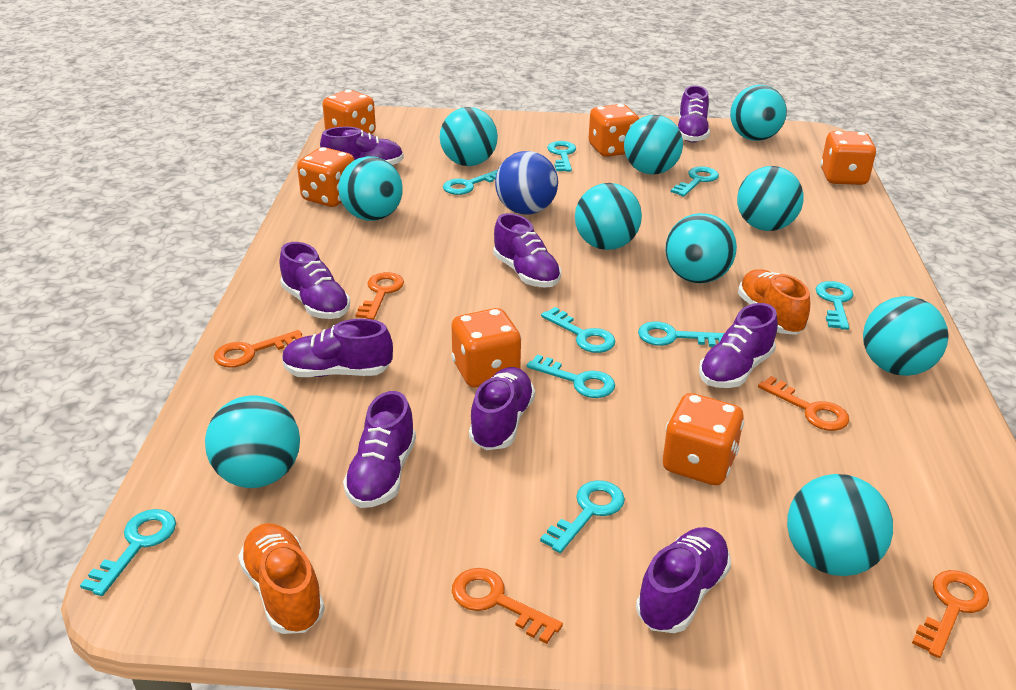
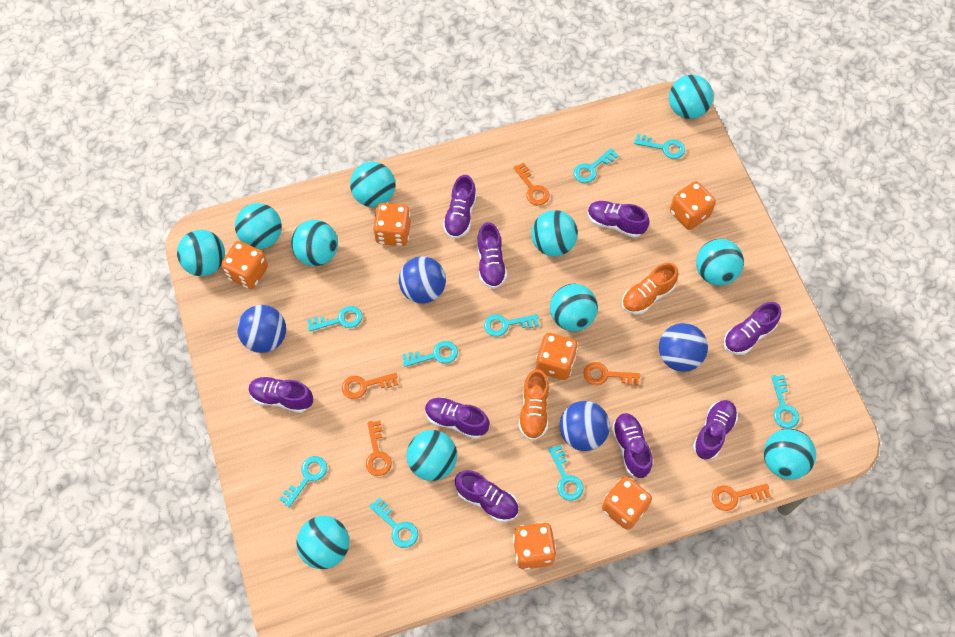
blue ball: 1 -> 4
turquoise ball: 10 -> 11

